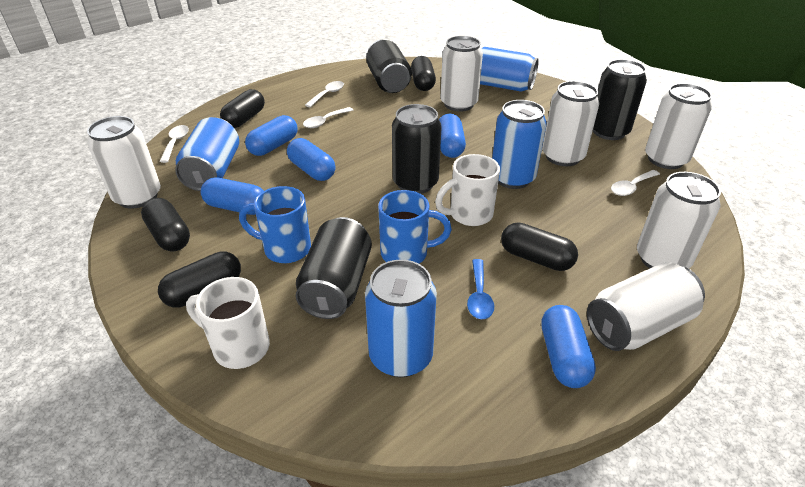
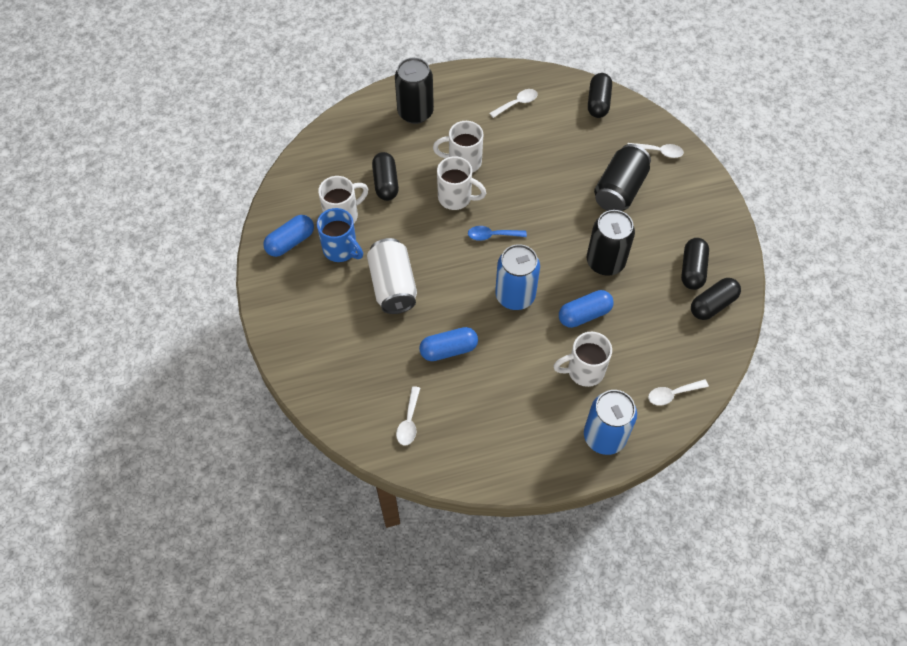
black can: 4 -> 3
black capsule: 5 -> 4
blue can: 4 -> 2
blue capsule: 5 -> 3
blue mug: 2 -> 1
white can: 6 -> 1
white mug: 2 -> 4

